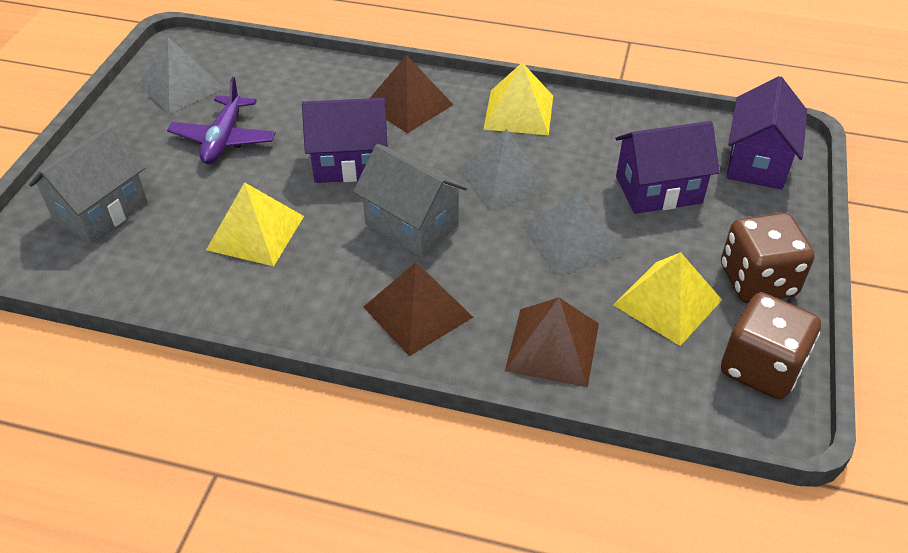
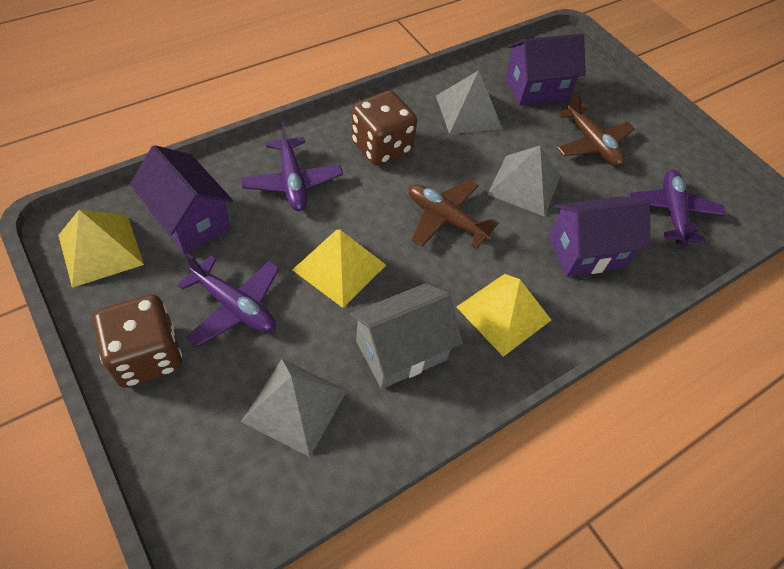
brown plane: 0 -> 2
brown pyramid: 3 -> 0
grey house: 2 -> 1
purple plane: 1 -> 3

